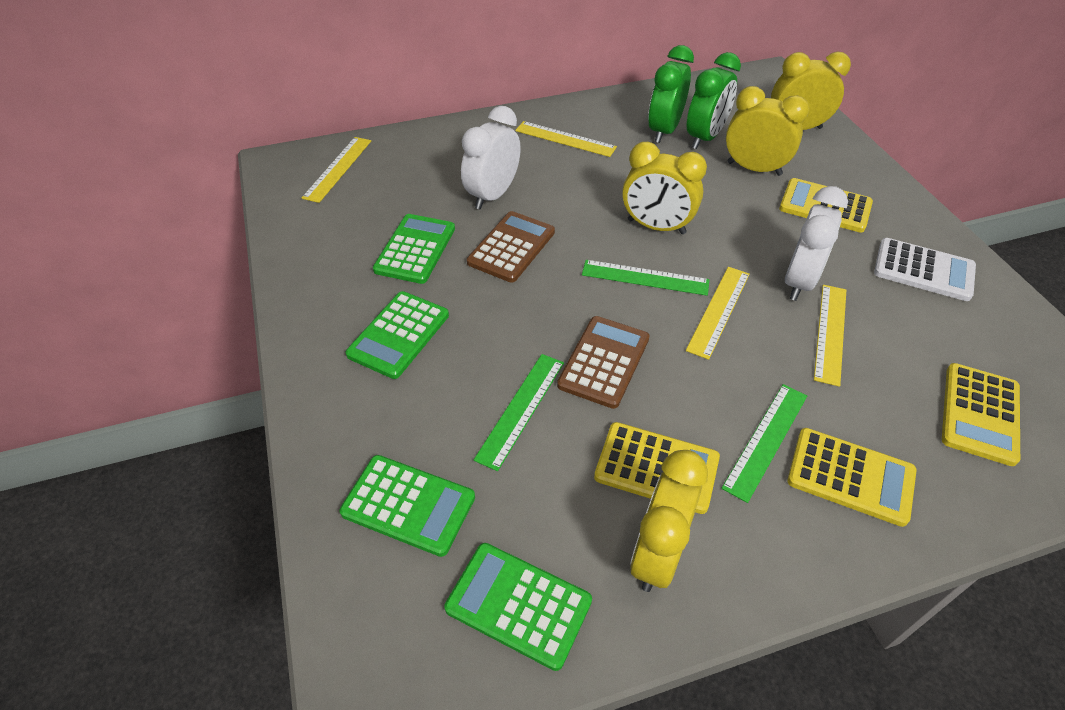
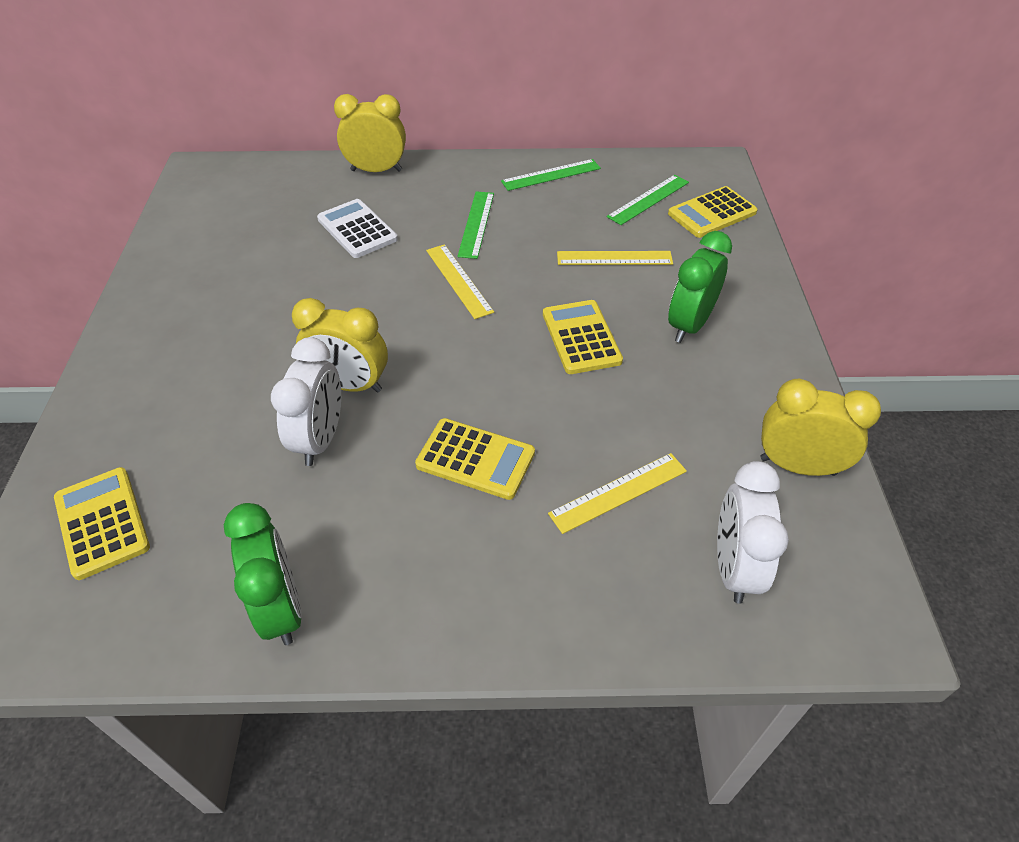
brown calculator: 2 -> 0
green calculator: 4 -> 0
yellow clock: 4 -> 3
yellow ruler: 4 -> 3

